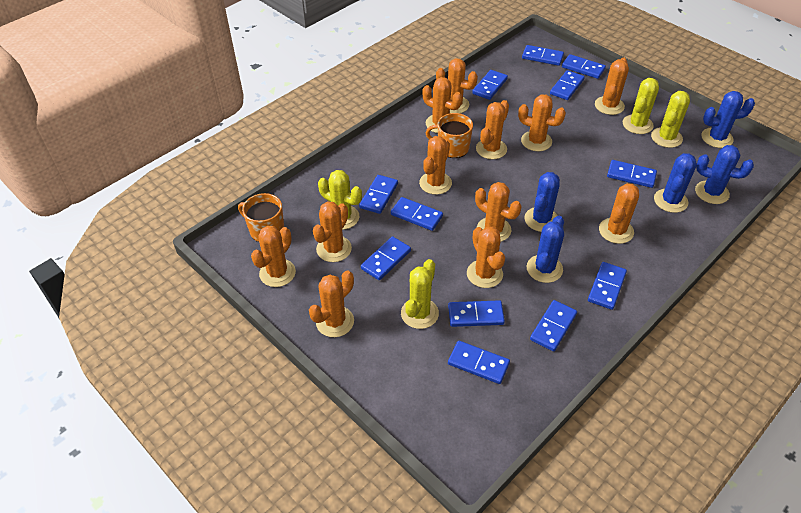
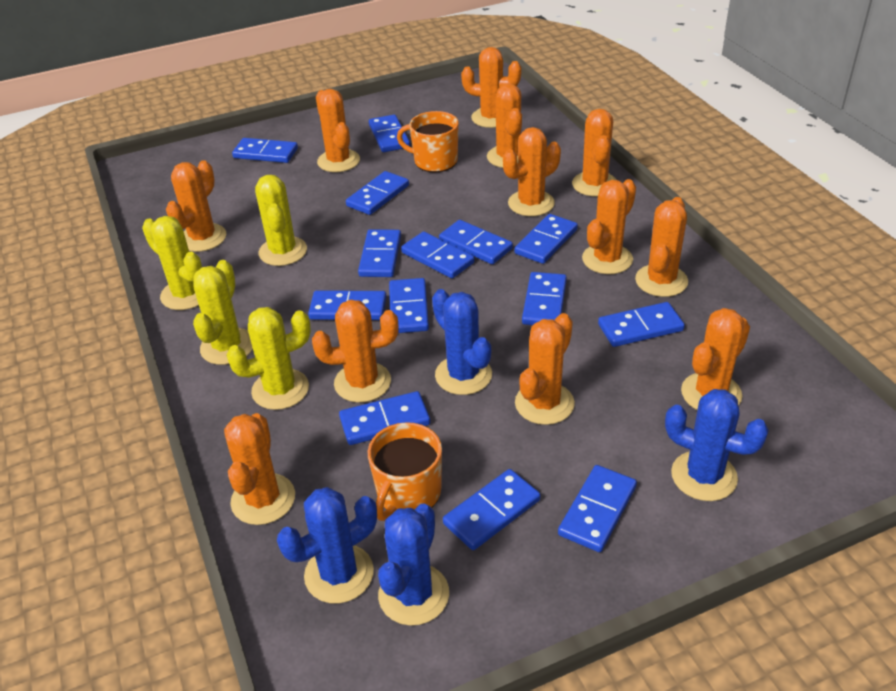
blue cactus: 5 -> 4
blue domino: 12 -> 14

